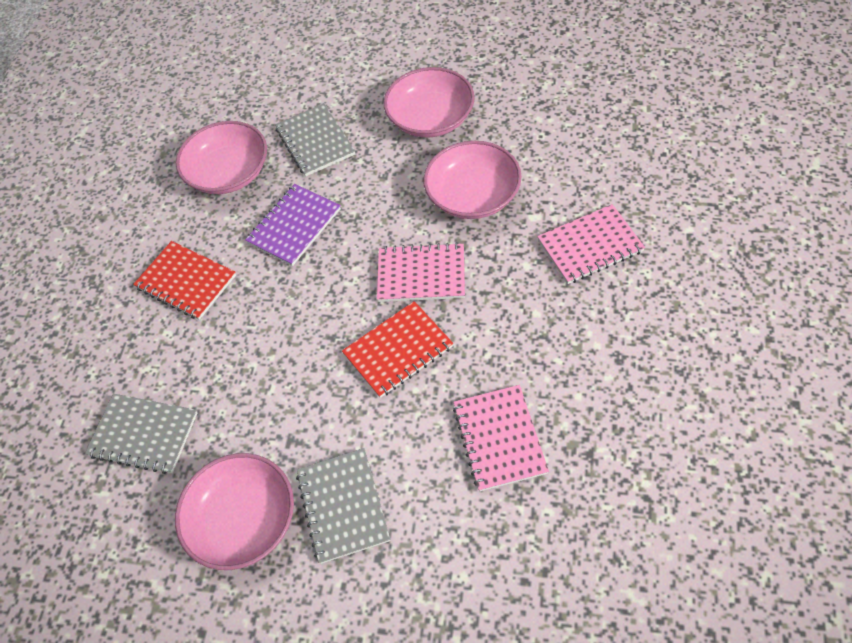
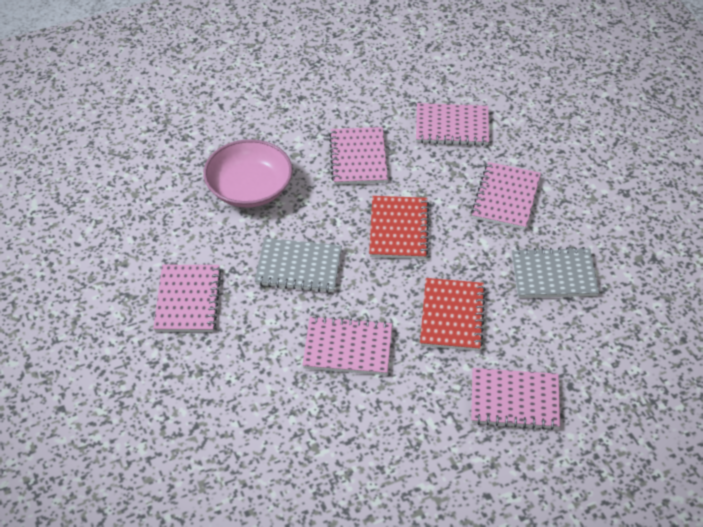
grey notebook: 3 -> 2
pink bowl: 4 -> 1
pink notebook: 3 -> 6
purple notebook: 1 -> 0

